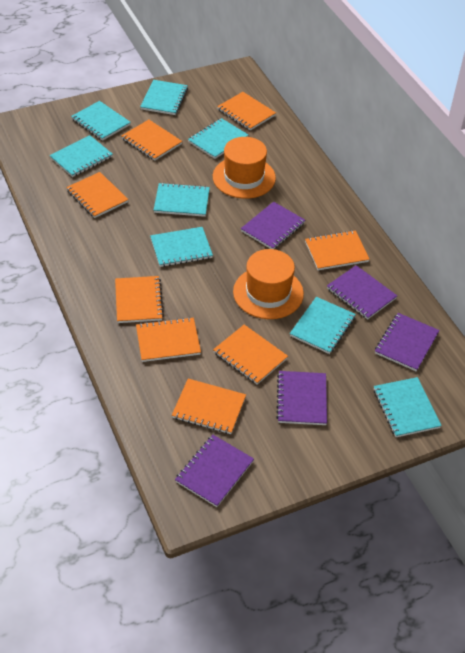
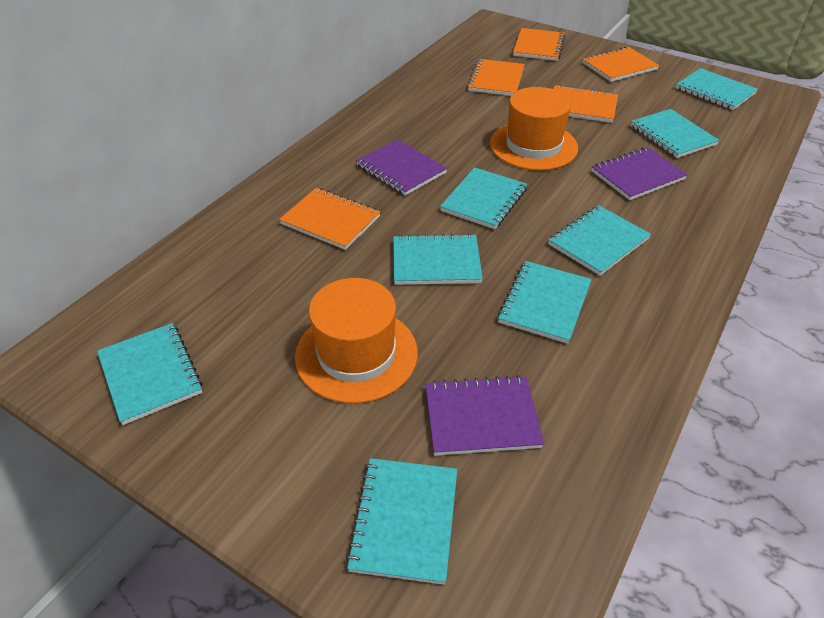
orange notebook: 8 -> 5
purple notebook: 5 -> 3

